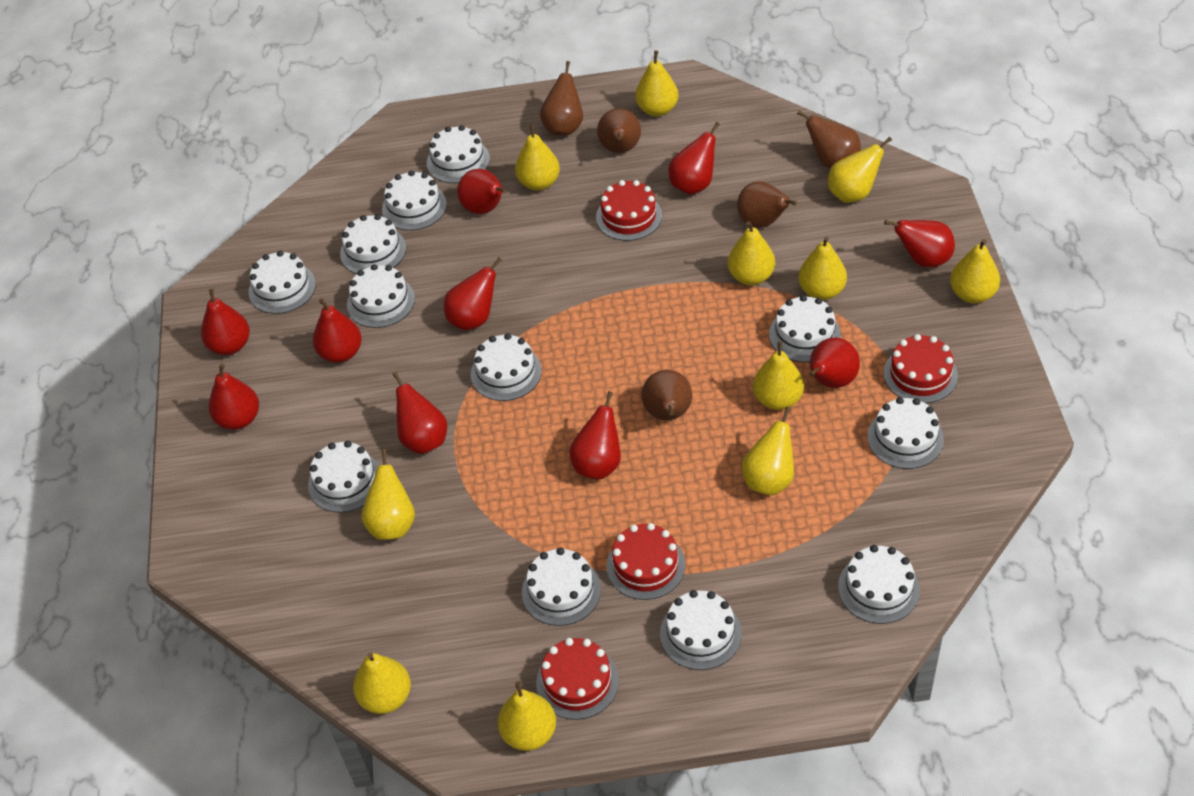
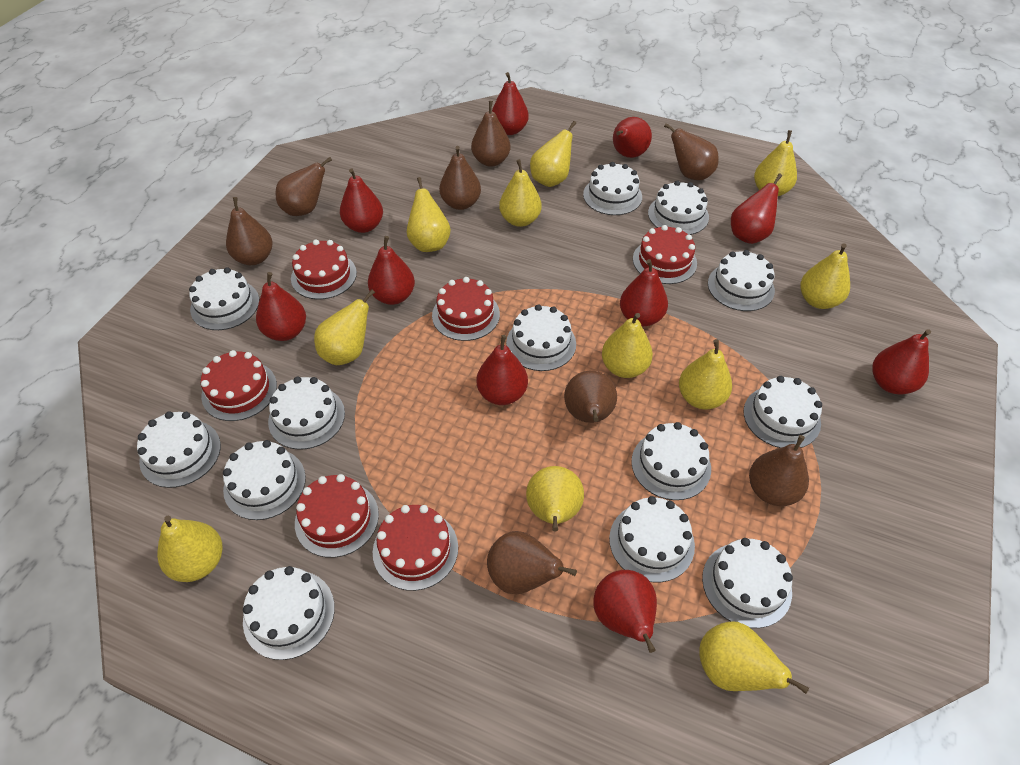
brown pear: 5 -> 8
red cake: 4 -> 6
white cake: 12 -> 13

